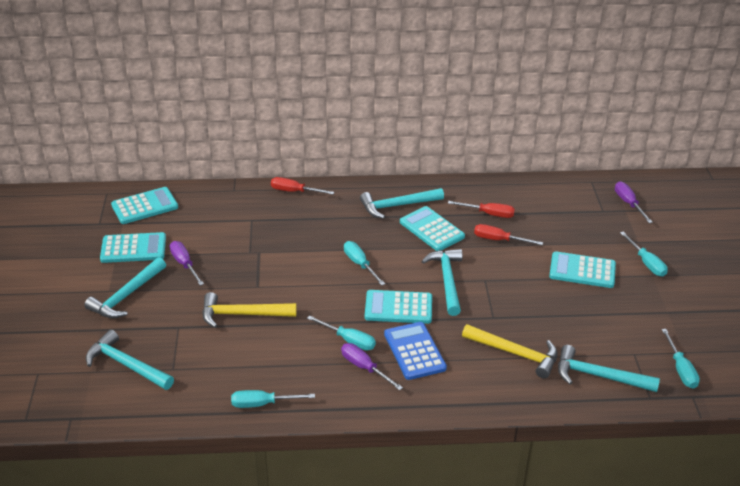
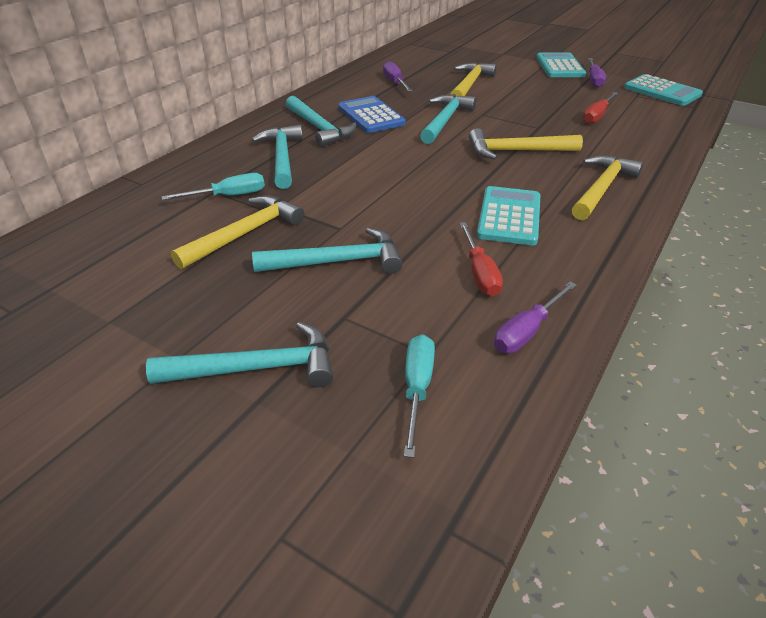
red screwdriver: 3 -> 2
turquoise calculator: 5 -> 3
turquoise screwdriver: 5 -> 2
yellow hammer: 2 -> 4

